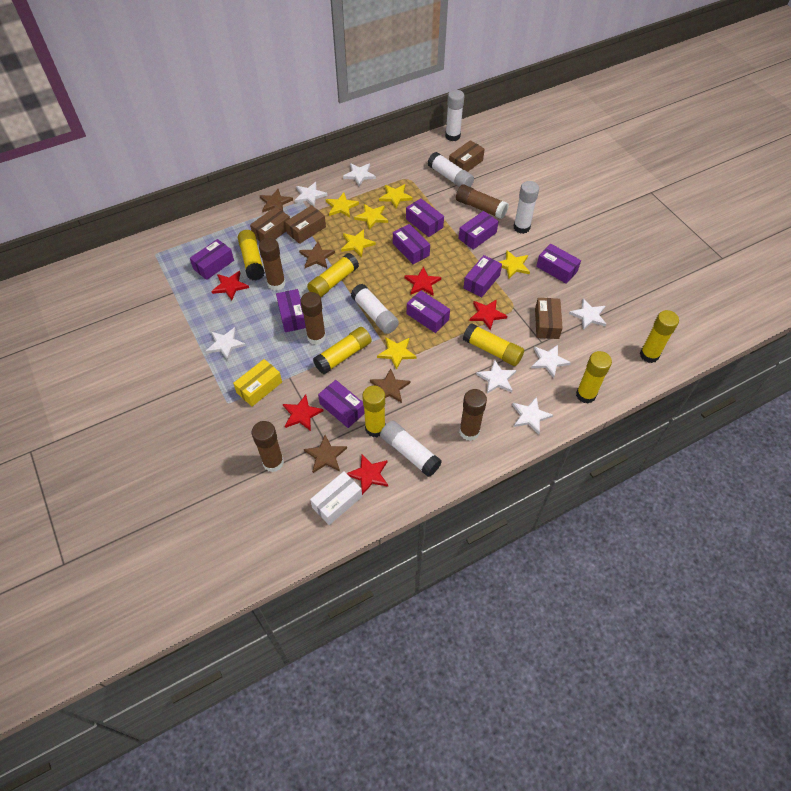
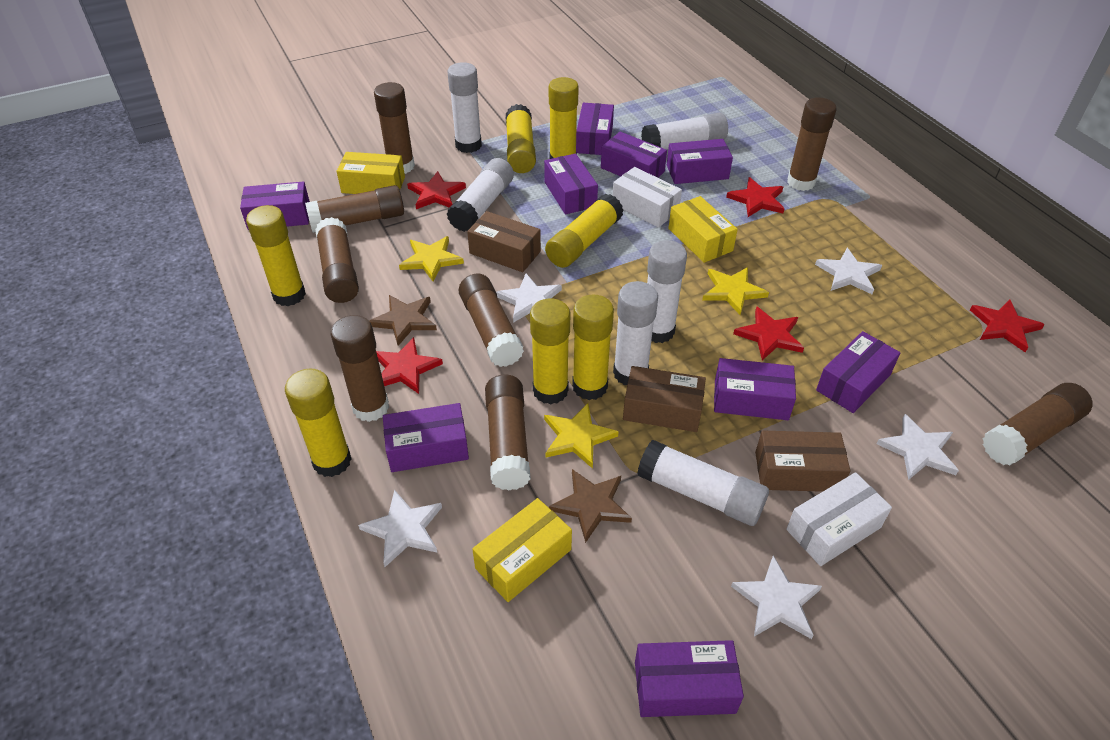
brown box: 4 -> 3
brown glue stick: 5 -> 8
brown star: 4 -> 2
white box: 1 -> 2
white glue stick: 5 -> 6
white star: 7 -> 5
yellow box: 1 -> 3
yellow star: 6 -> 3

